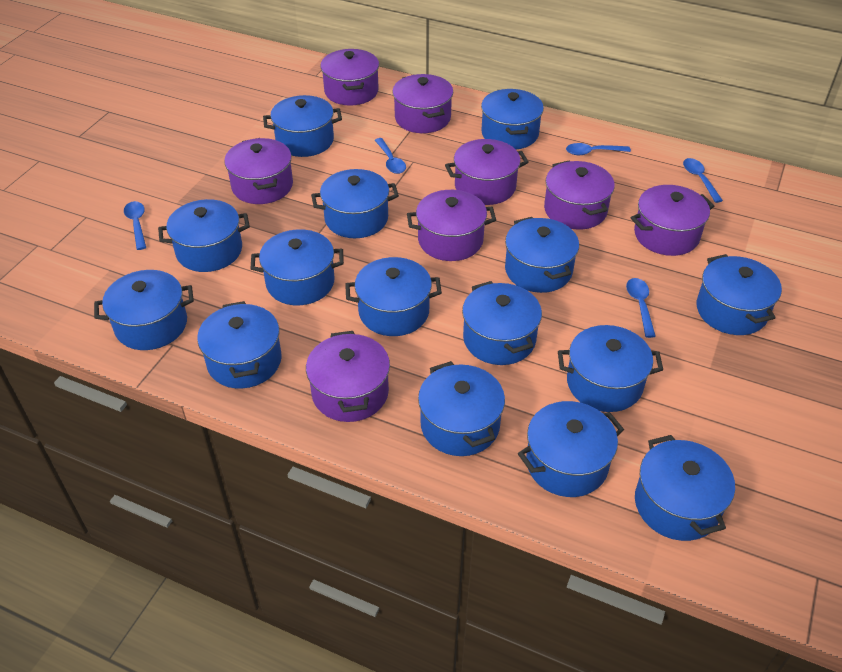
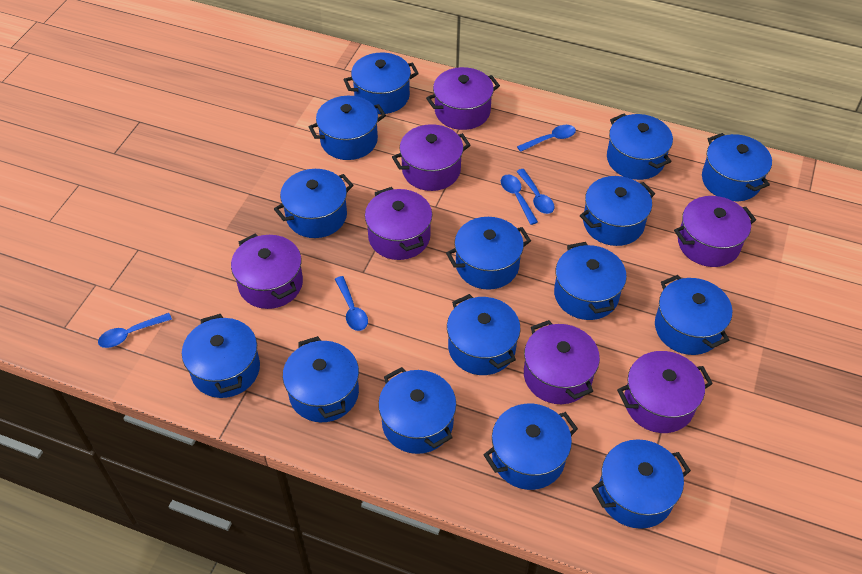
purple pot: 8 -> 7

